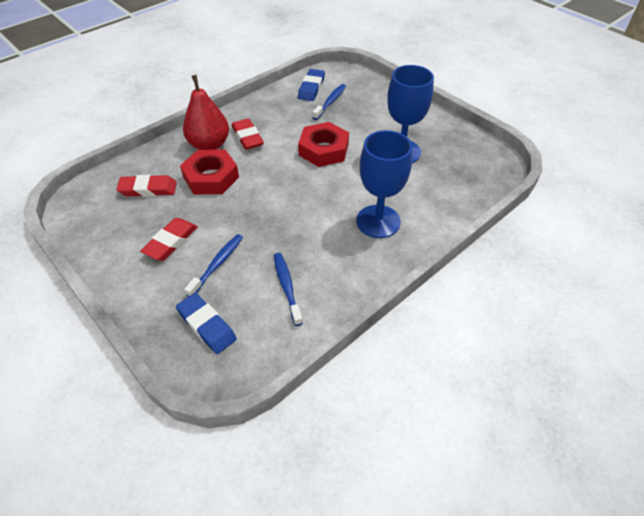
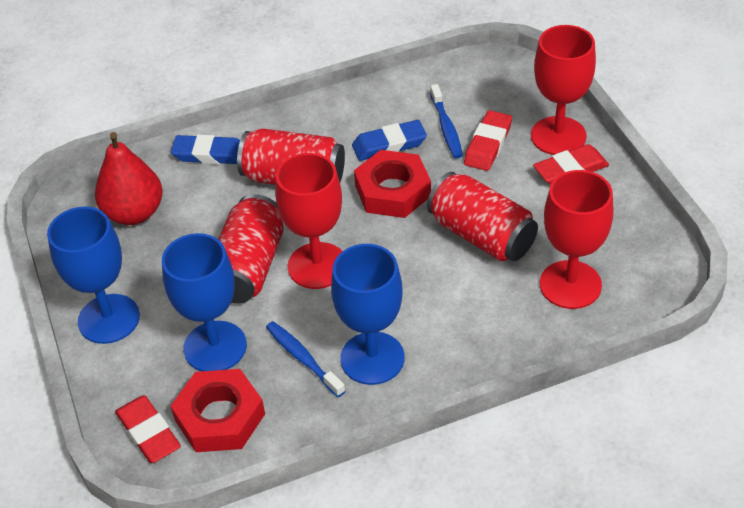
blue goblet: 2 -> 3
blue toothbrush: 3 -> 2
red can: 0 -> 3
red goblet: 0 -> 3

